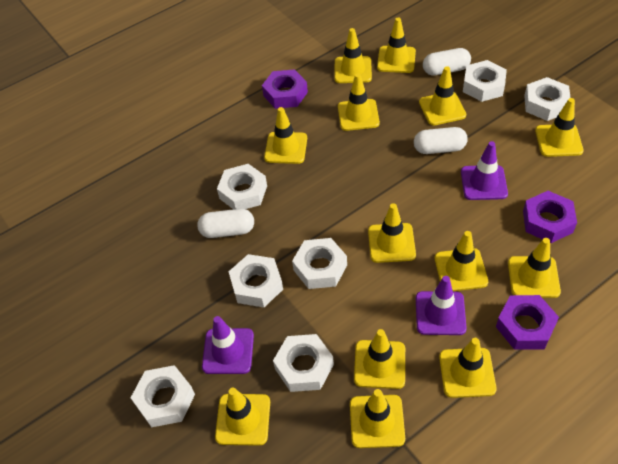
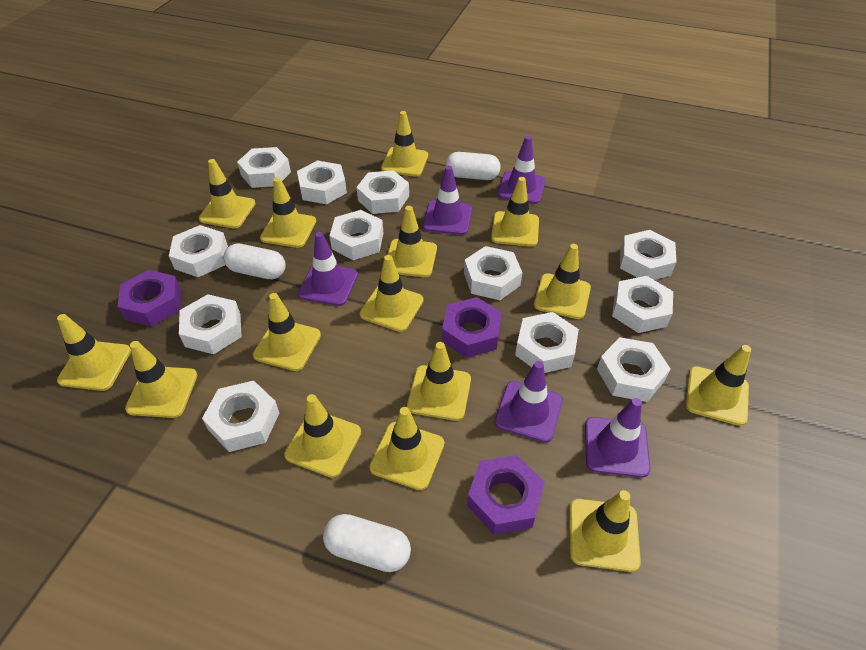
purple traffic cone: 3 -> 5
white nut: 7 -> 12
yellow traffic cone: 13 -> 15

